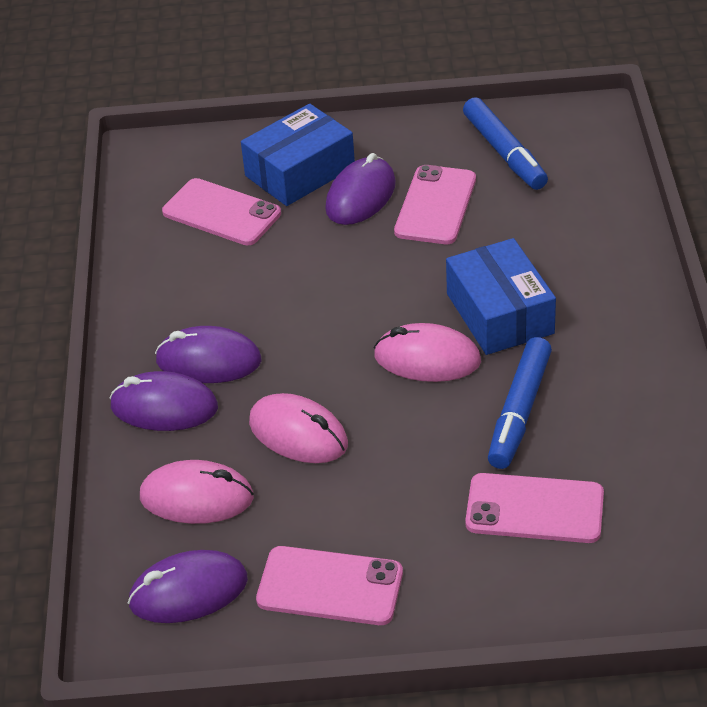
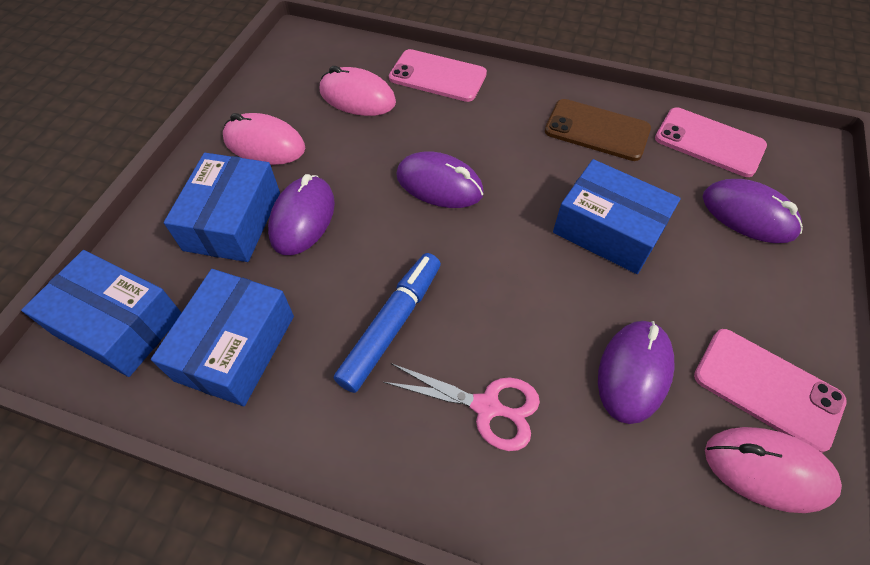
blue box: 2 -> 4
blue marker: 2 -> 1
brown phone: 0 -> 1
pink phone: 4 -> 3
pink scissors: 0 -> 1

